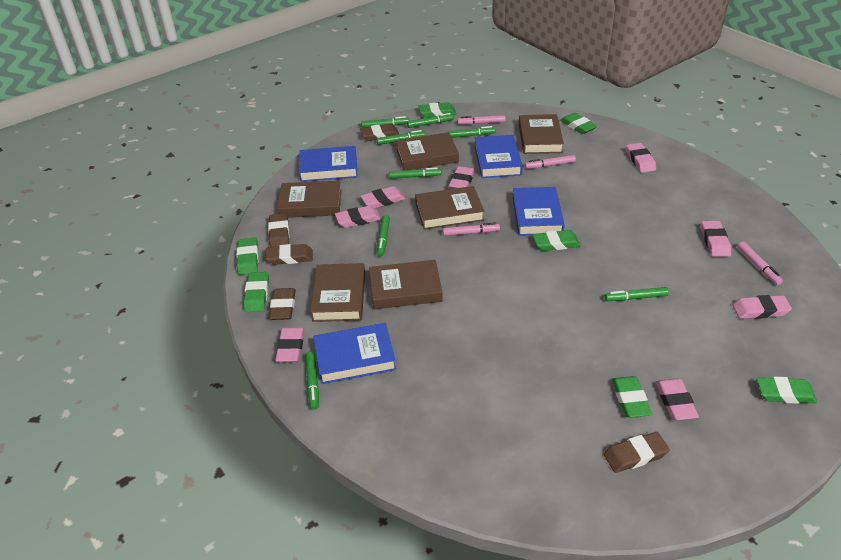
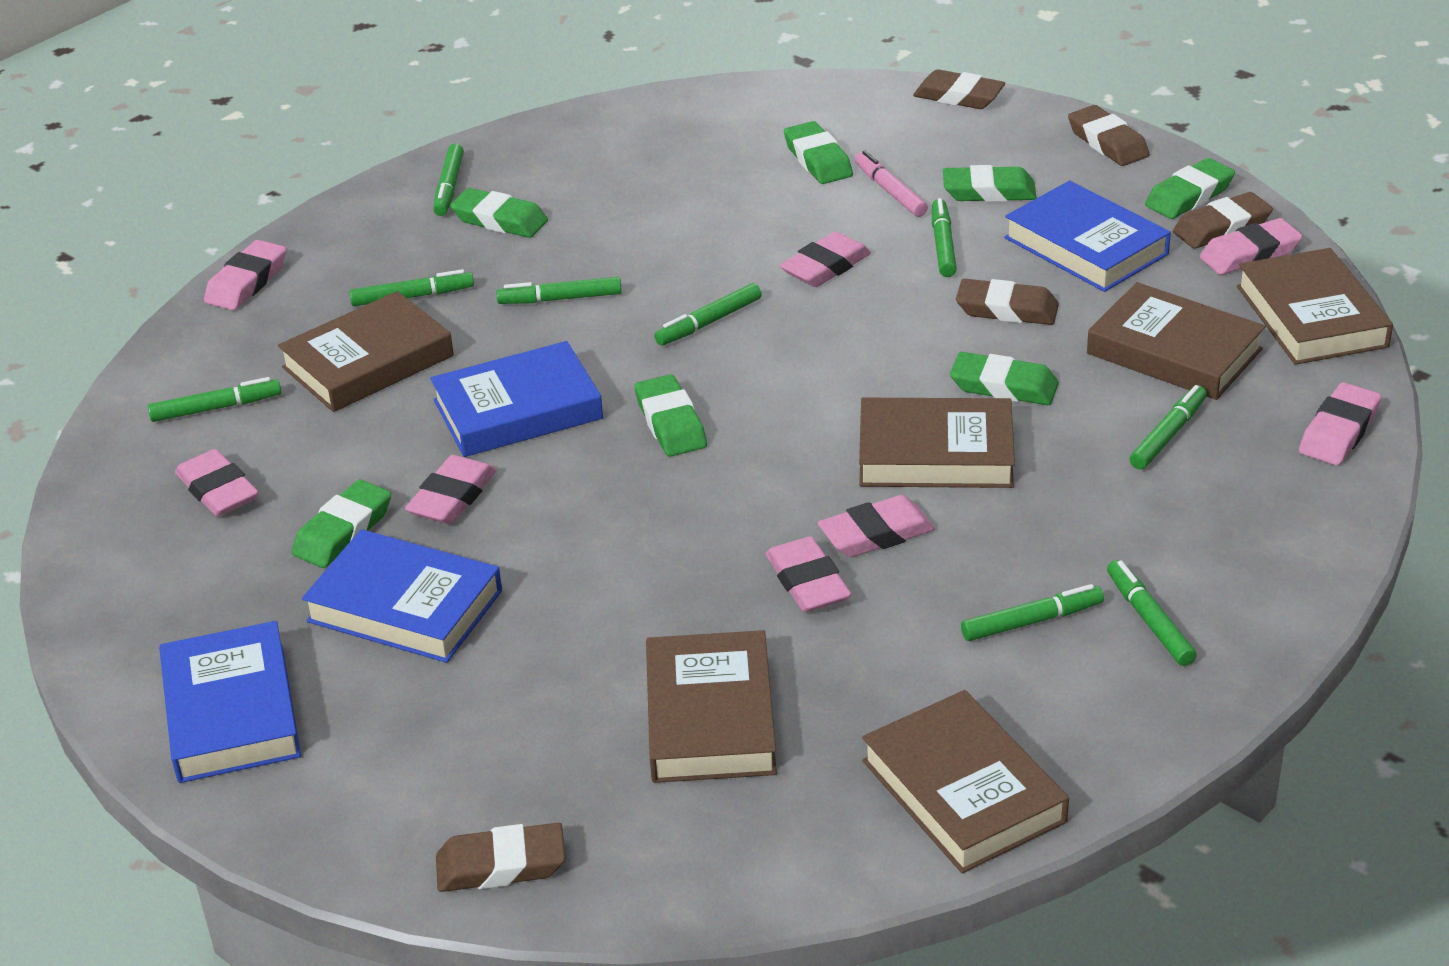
green marker: 8 -> 9
pink marker: 4 -> 1

